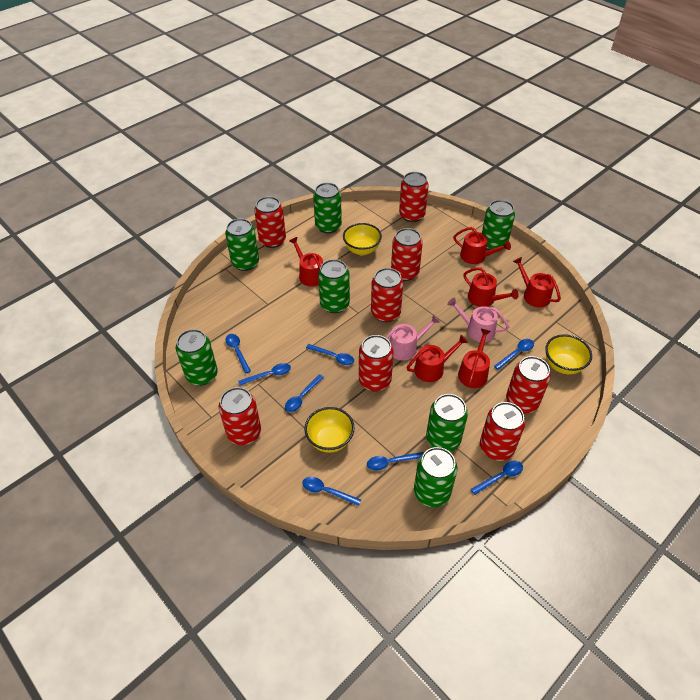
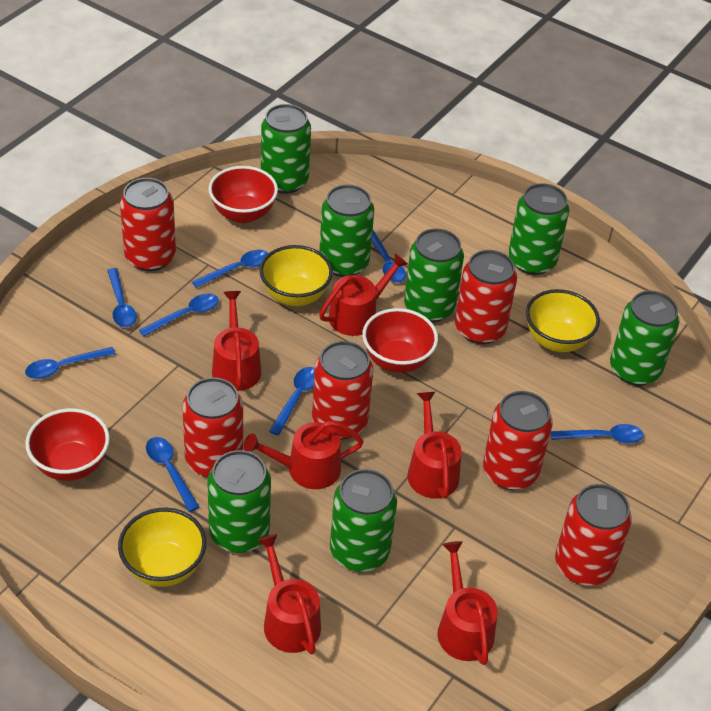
pink watering can: 2 -> 0
red bowl: 0 -> 3
red can: 8 -> 6

